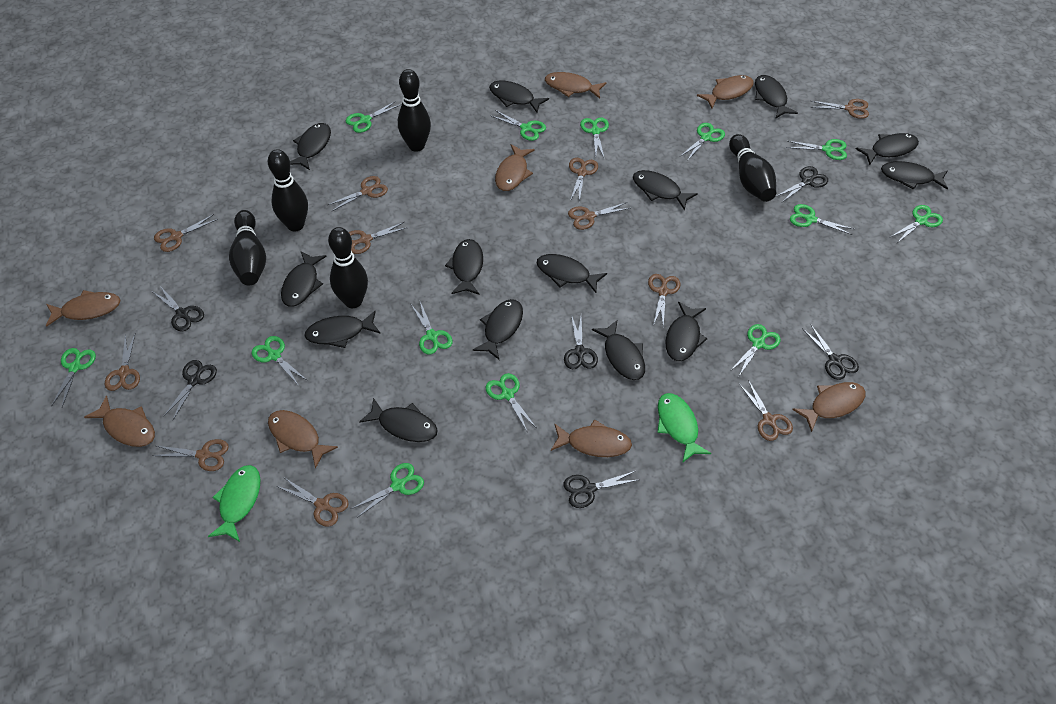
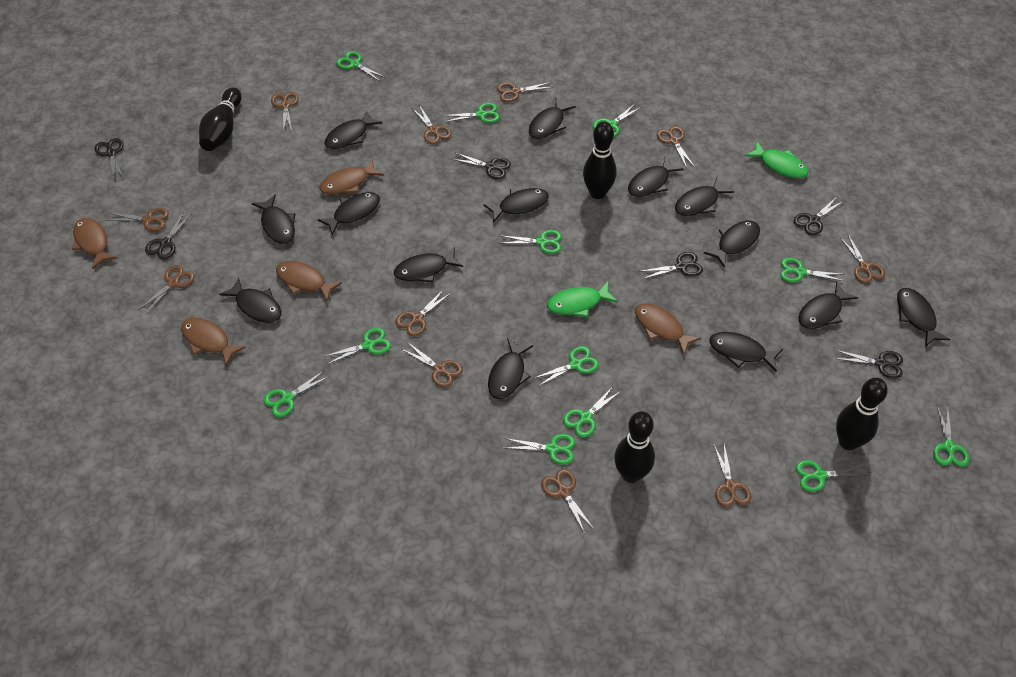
black bowling pin: 5 -> 4
brown fish: 8 -> 5
green scissors: 13 -> 12

